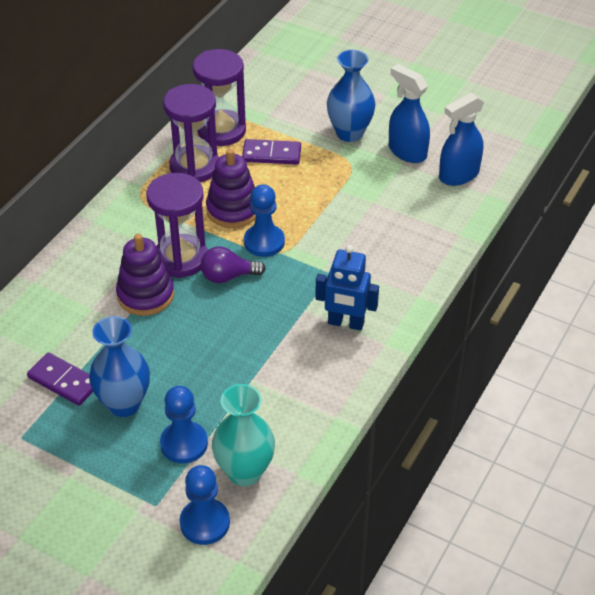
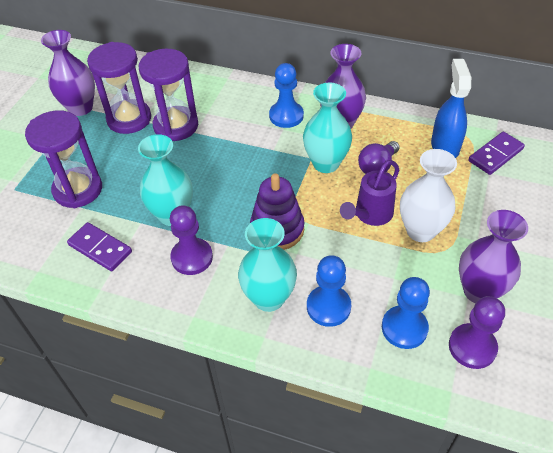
blue robot: 1 -> 0
blue spray bottle: 2 -> 1
blue vase: 2 -> 0
purple pawn: 0 -> 2
purple stacking toy: 2 -> 1
purple vase: 0 -> 3
purple watering can: 0 -> 1
turquoise vase: 1 -> 3
white vase: 0 -> 1

